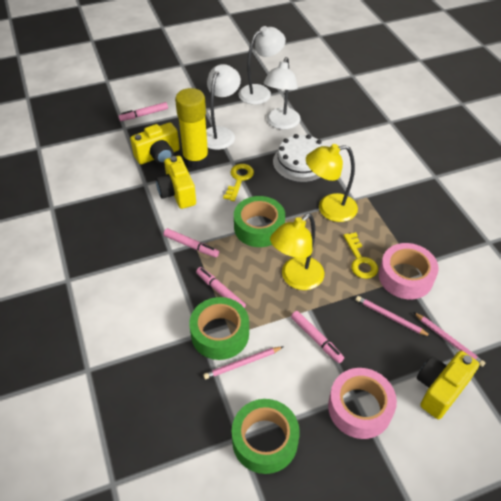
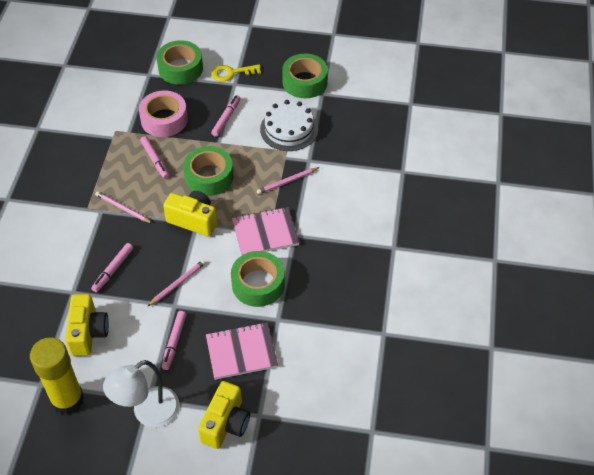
green tape: 3 -> 4
pink notebook: 0 -> 2
pink tape: 2 -> 1
white lamp: 3 -> 1
yellow key: 2 -> 1
yellow lamp: 2 -> 0

